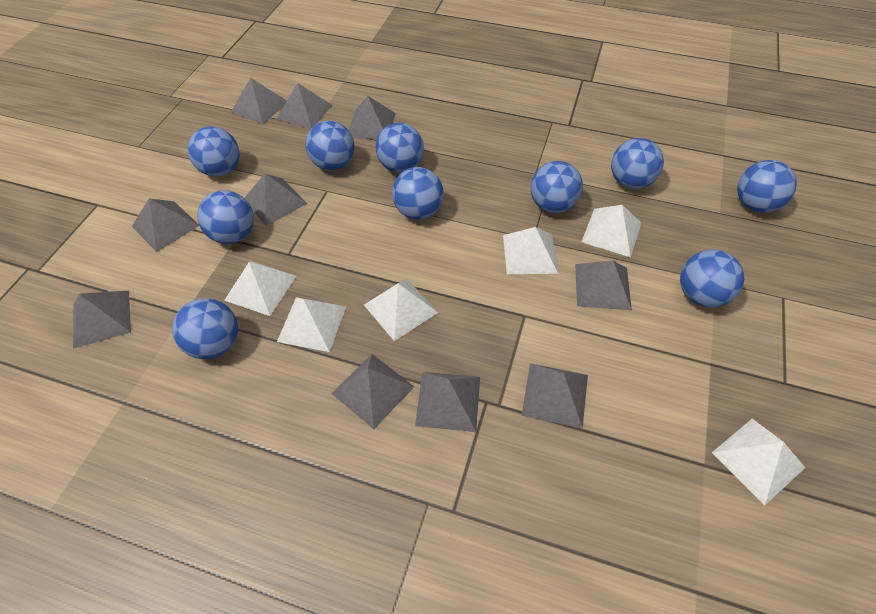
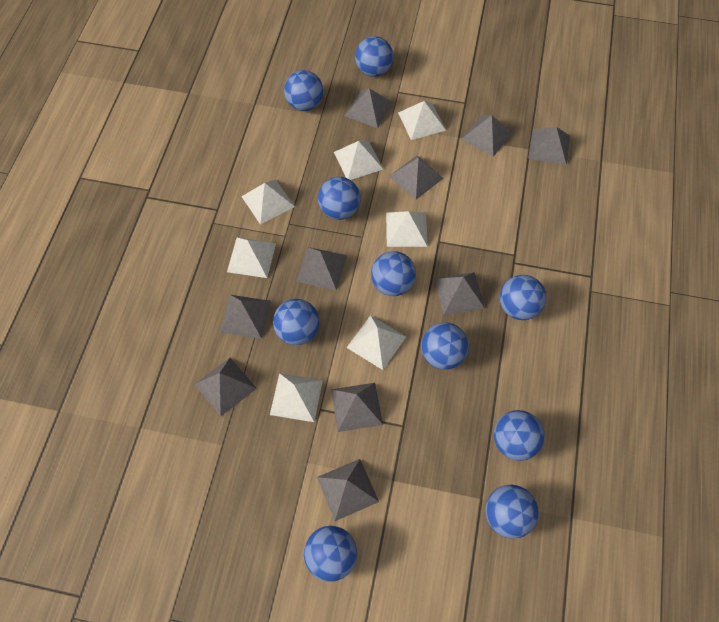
white pyramid: 6 -> 7

